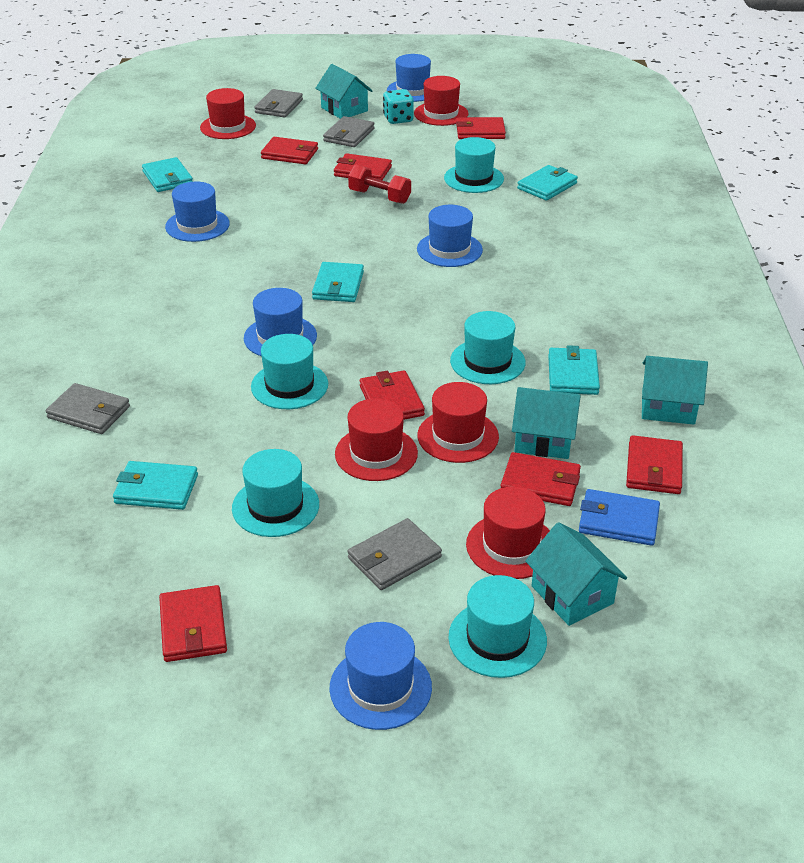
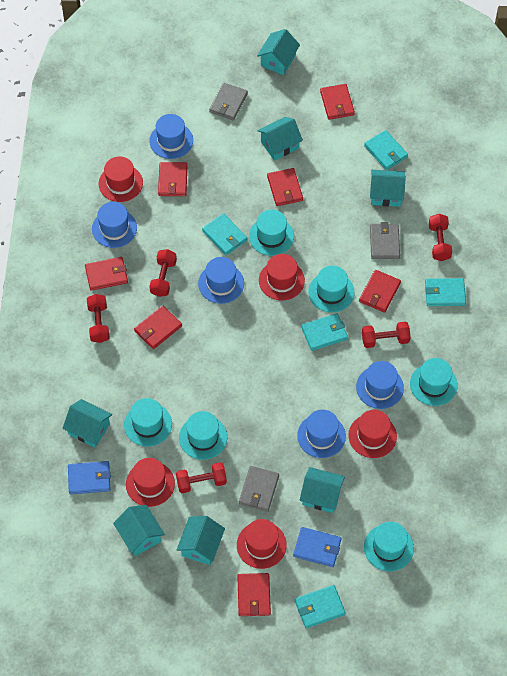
blue wallet: 1 -> 2
grey wallet: 4 -> 3
red dumbbell: 1 -> 5
turquoise dice: 1 -> 0
turquoise hat: 5 -> 6
turquoise house: 4 -> 7

